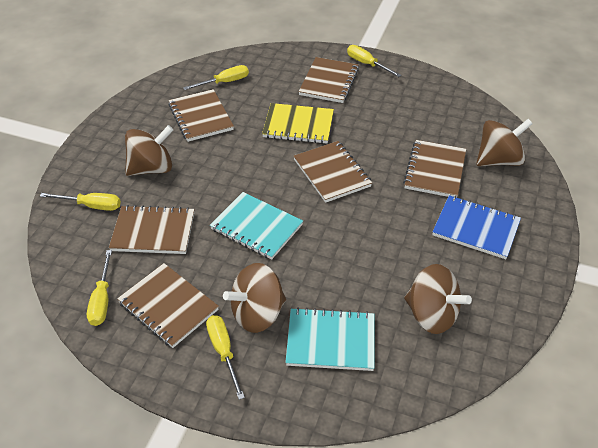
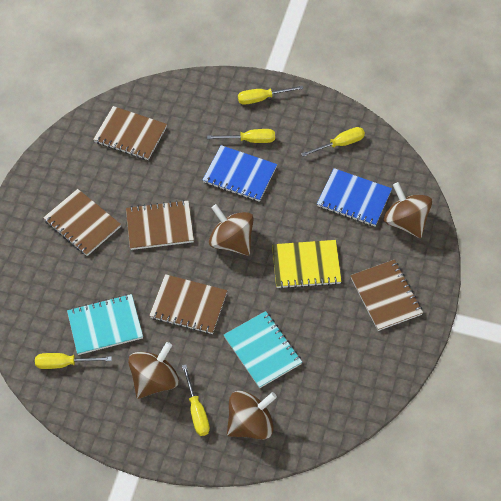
blue notebook: 1 -> 2
brown notebook: 6 -> 5

